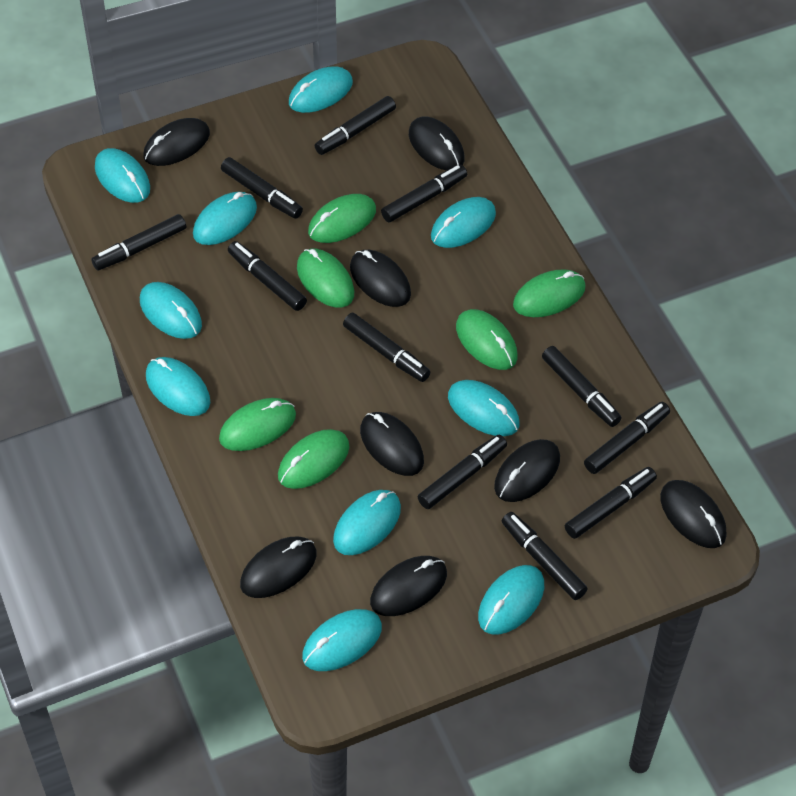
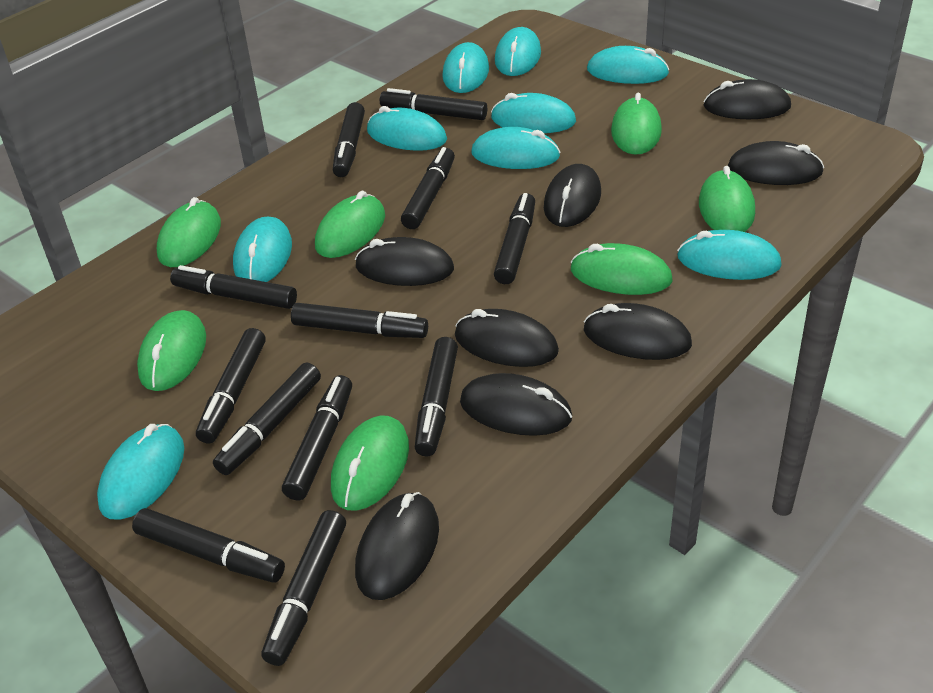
black marker: 11 -> 12
green mouse: 6 -> 7
turquoise mouse: 10 -> 9

